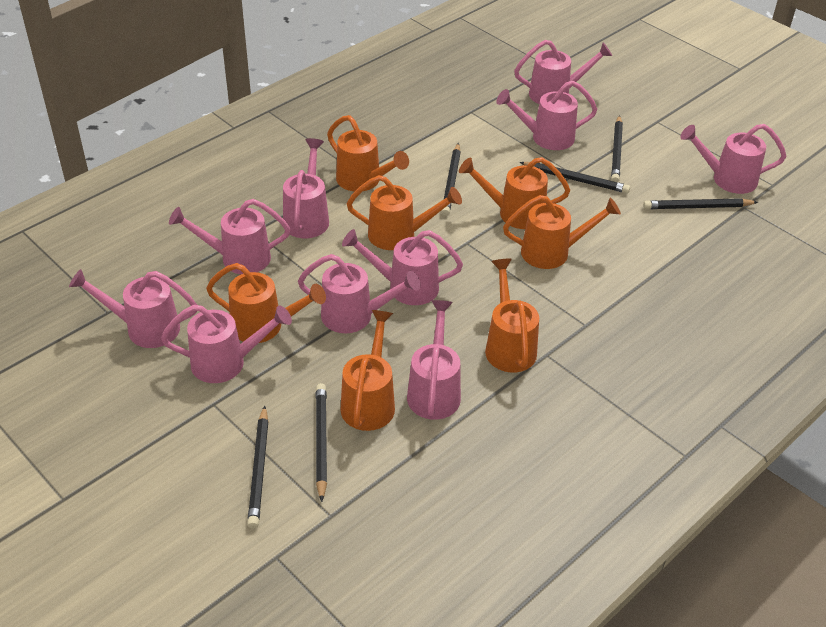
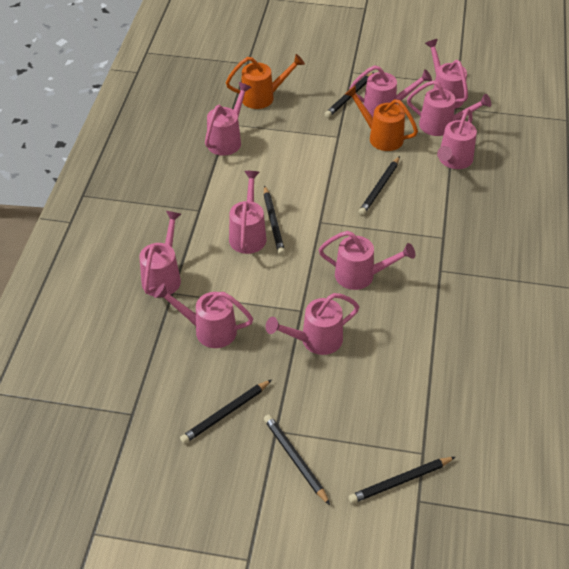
orange watering can: 7 -> 2

